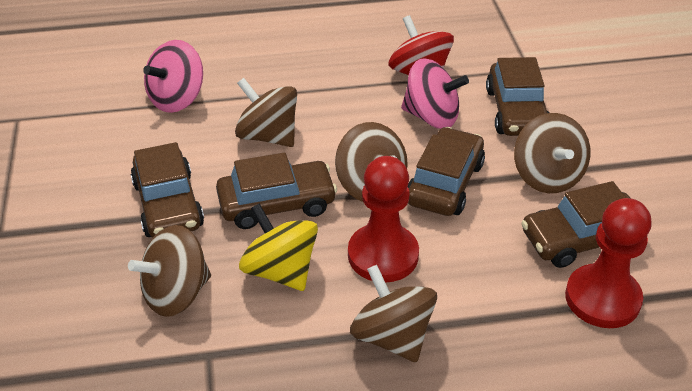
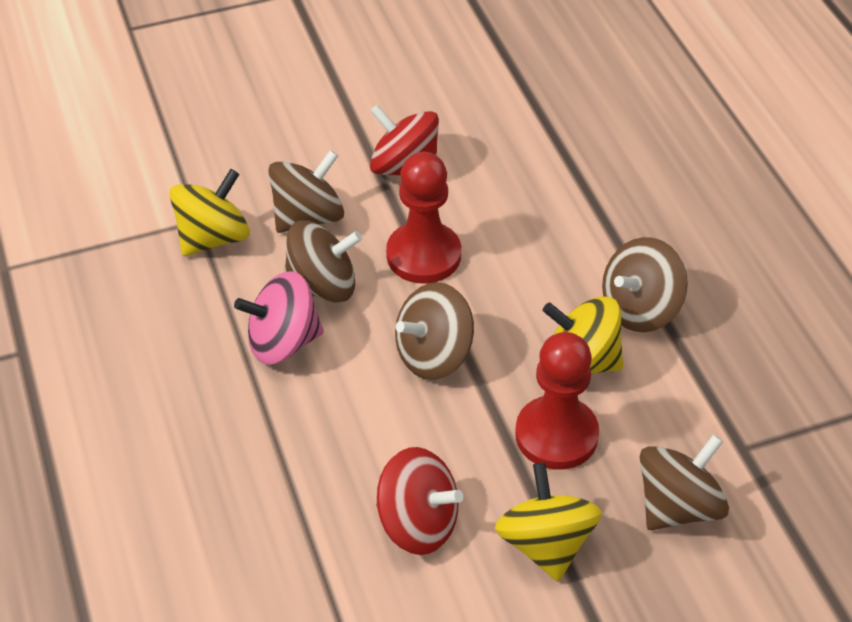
brown car: 5 -> 0
pink spinning top: 2 -> 1
red spinning top: 1 -> 2
yellow spinning top: 1 -> 3

